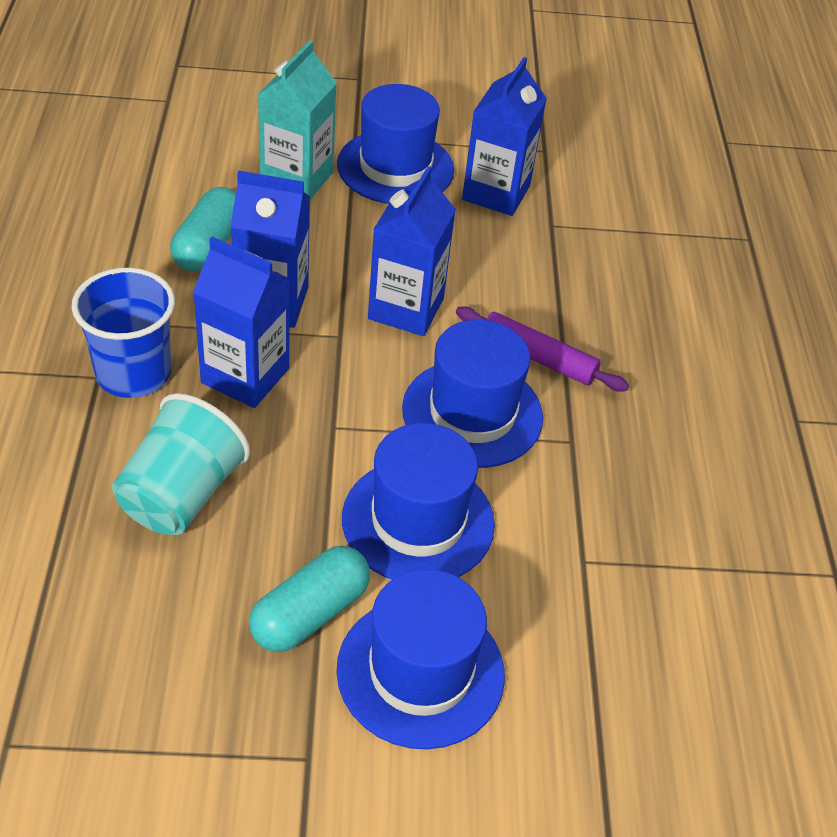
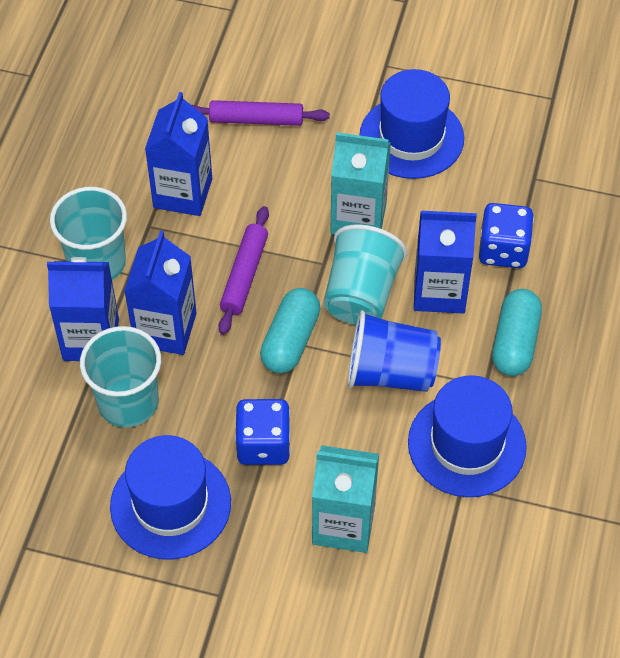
blue dice: 0 -> 2
blue hat: 4 -> 3
purple rolling pin: 1 -> 2
turquoise carton: 1 -> 2
turquoise cup: 1 -> 3

